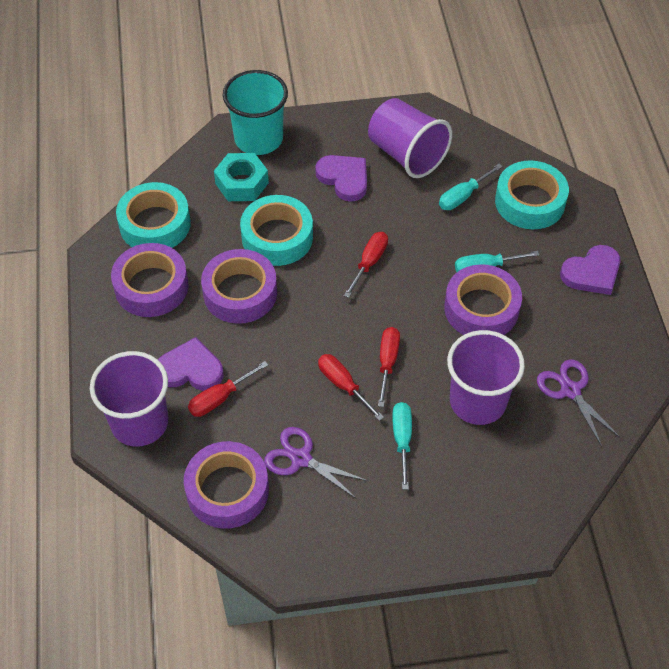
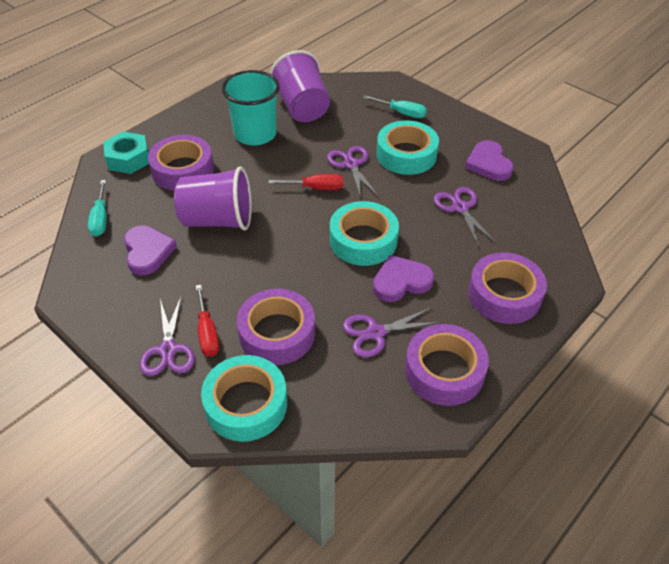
purple cup: 3 -> 2
purple scissors: 2 -> 4
red screwdriver: 4 -> 2
turquoise screwdriver: 3 -> 2

